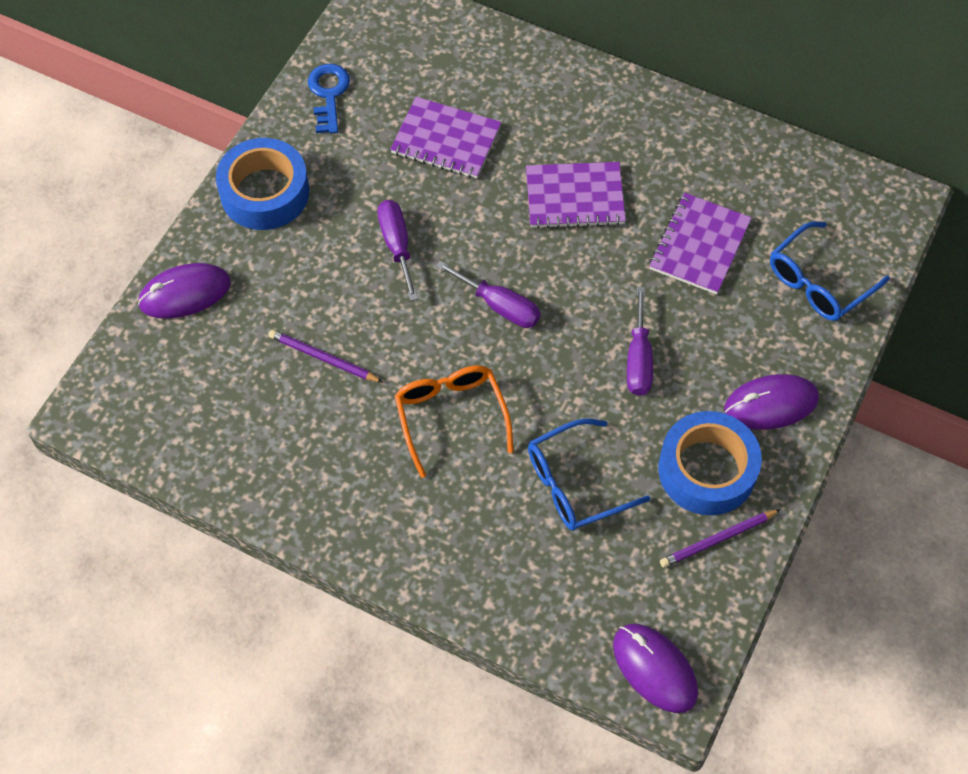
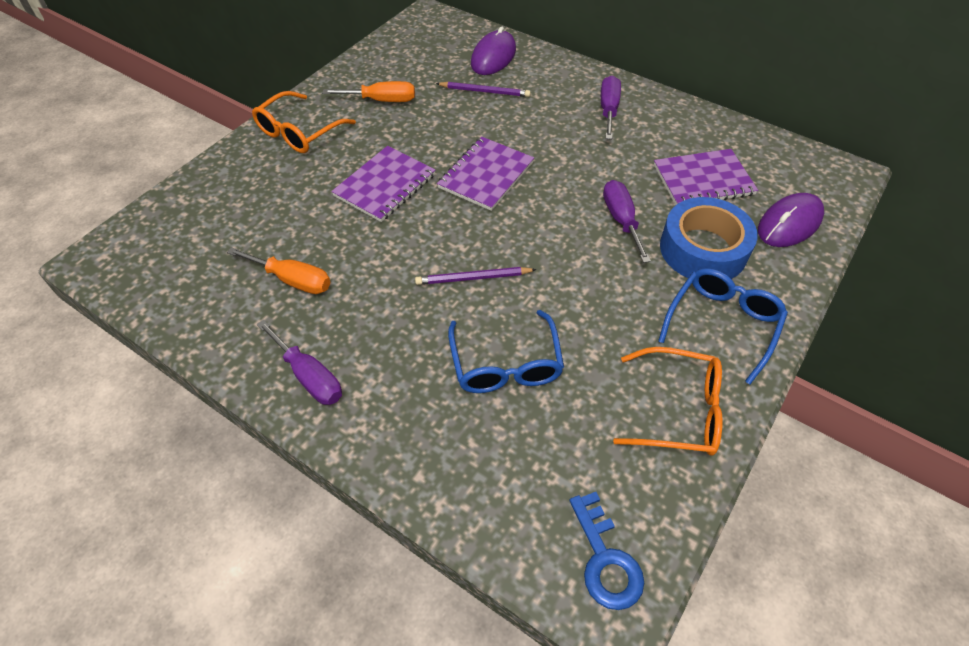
blue tape: 2 -> 1
orange glasses: 1 -> 2
orange screwdriver: 0 -> 2
purple mouse: 3 -> 2

